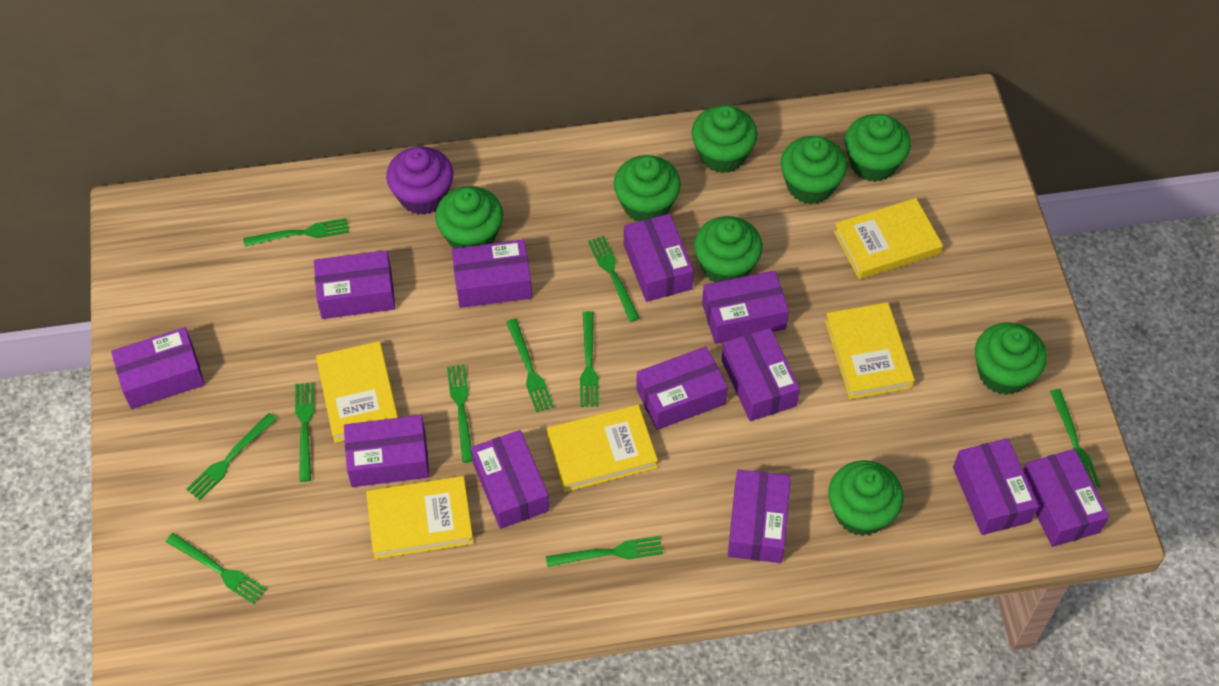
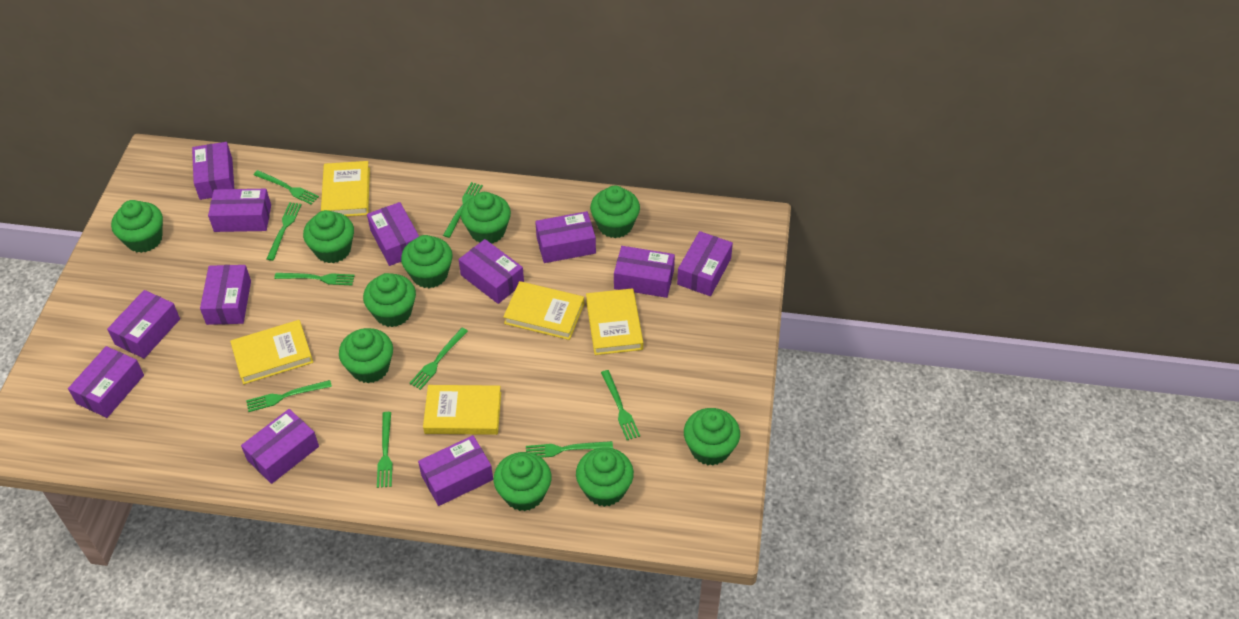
green cupcake: 8 -> 10
green fork: 10 -> 9
purple cupcake: 1 -> 0

